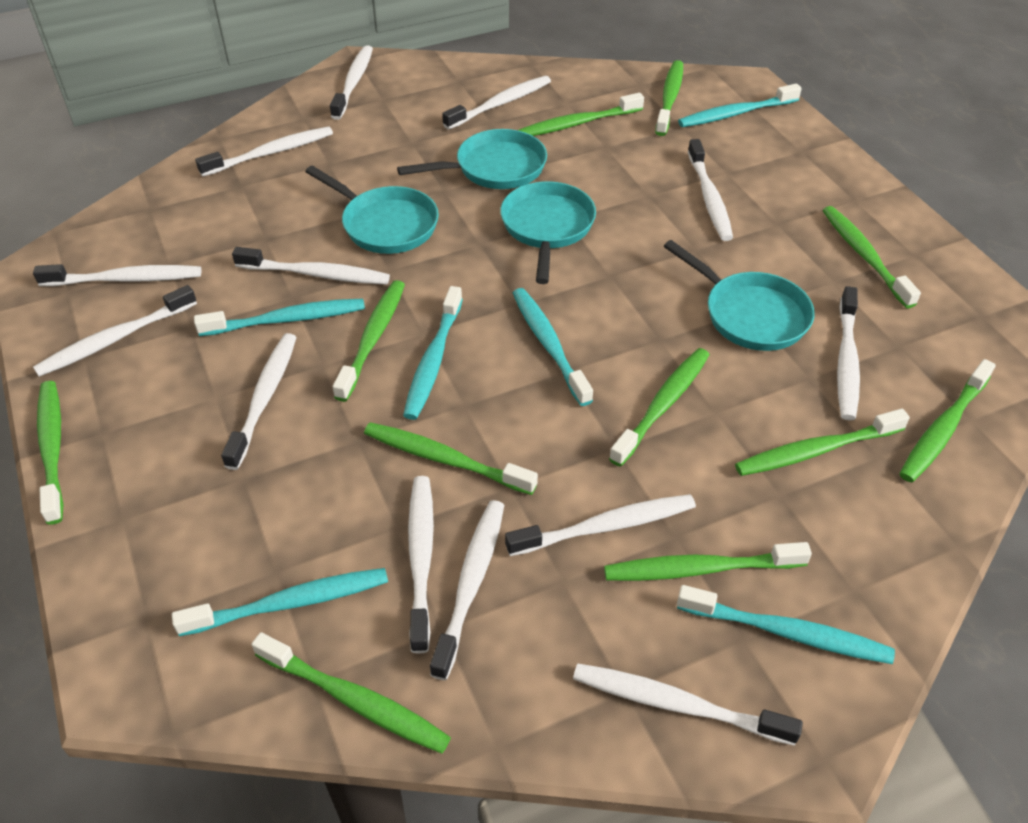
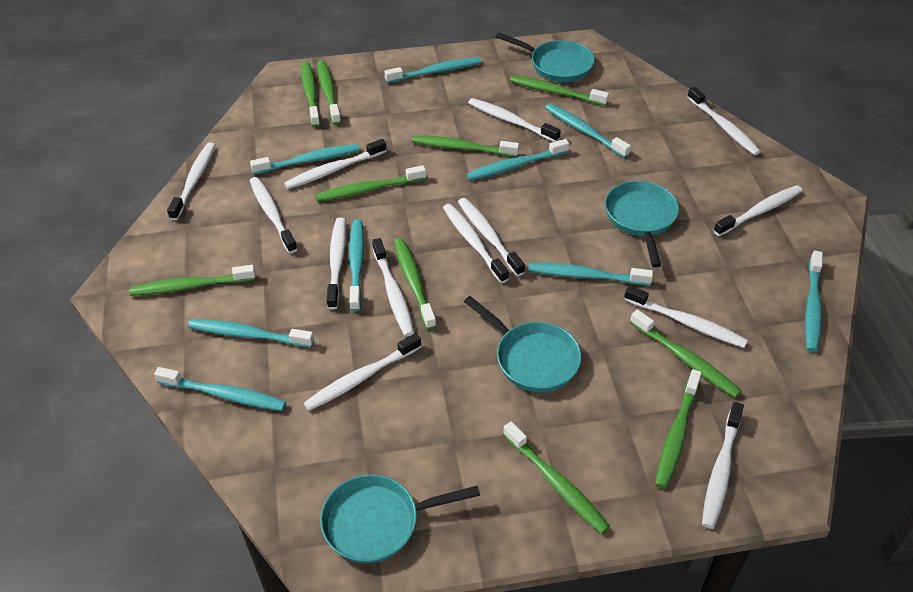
green toothbrush: 11 -> 10
turquoise toothbrush: 6 -> 9

